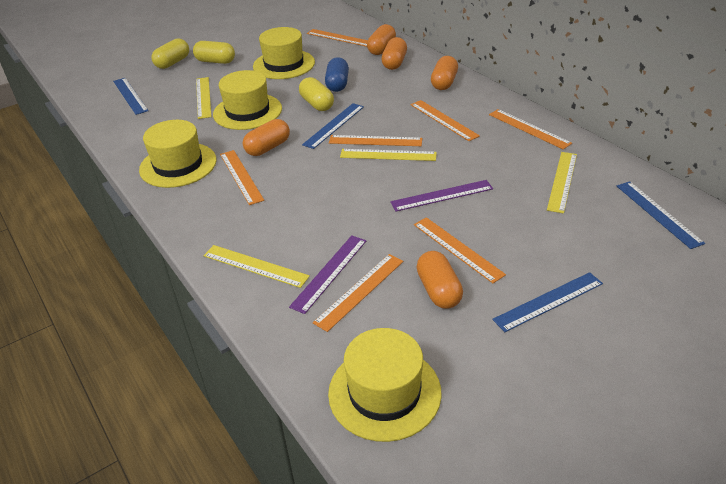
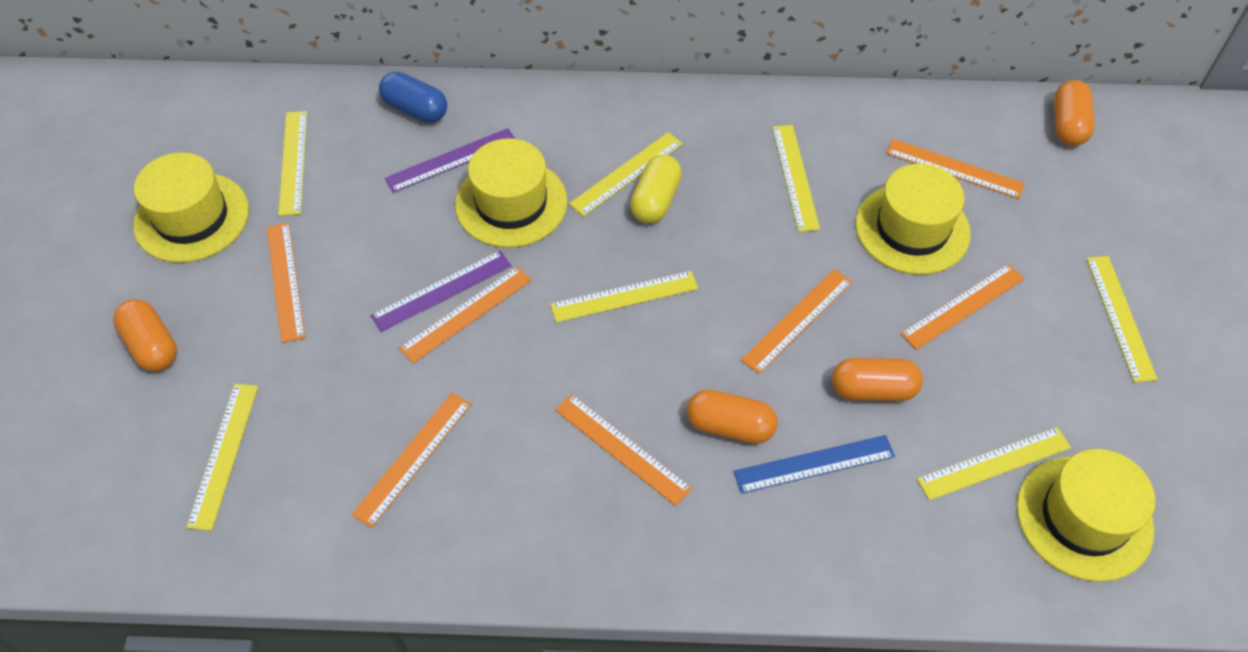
blue ruler: 4 -> 1
orange capsule: 5 -> 4
yellow capsule: 3 -> 1
yellow ruler: 4 -> 7

